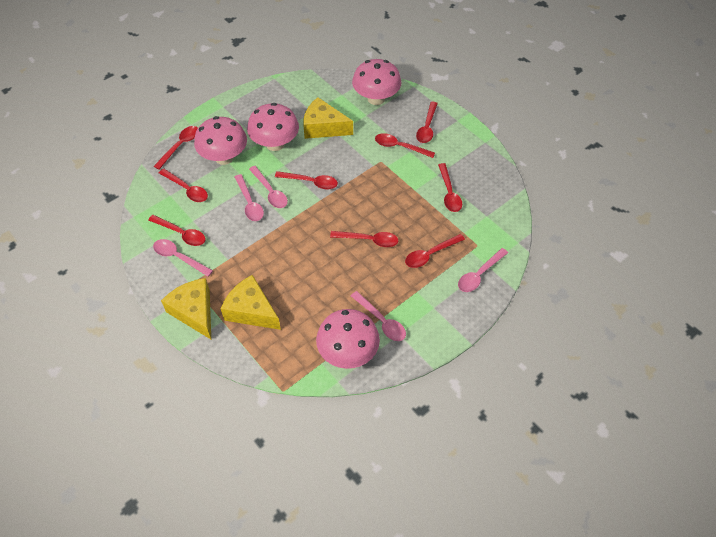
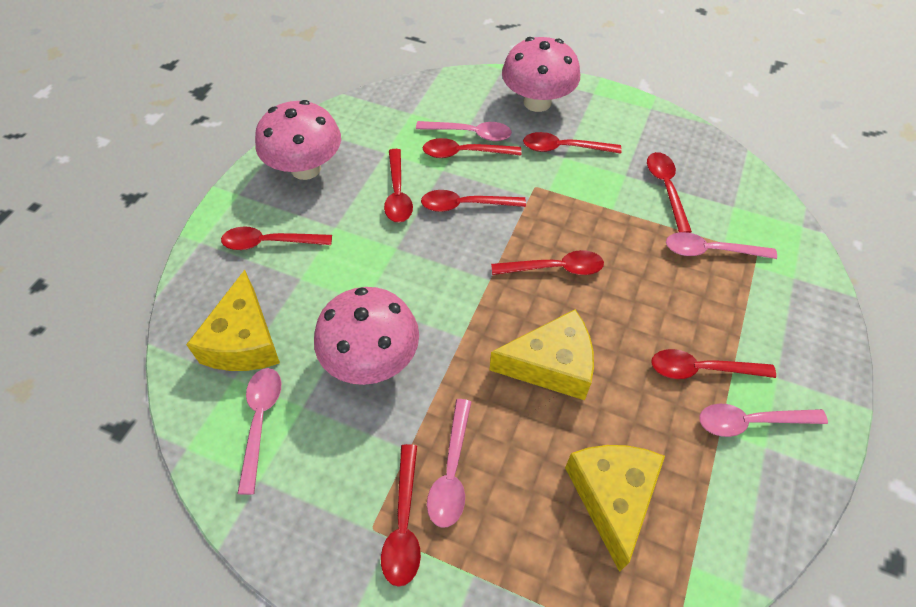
pink mushroom: 4 -> 3

